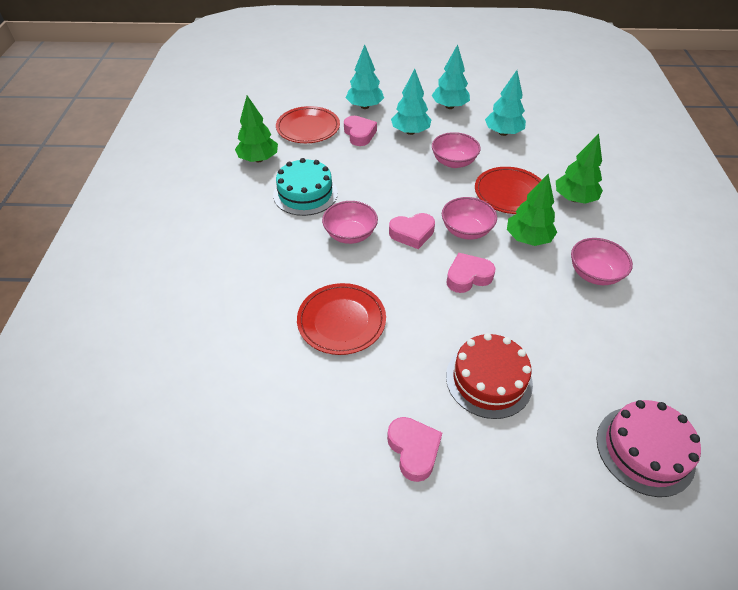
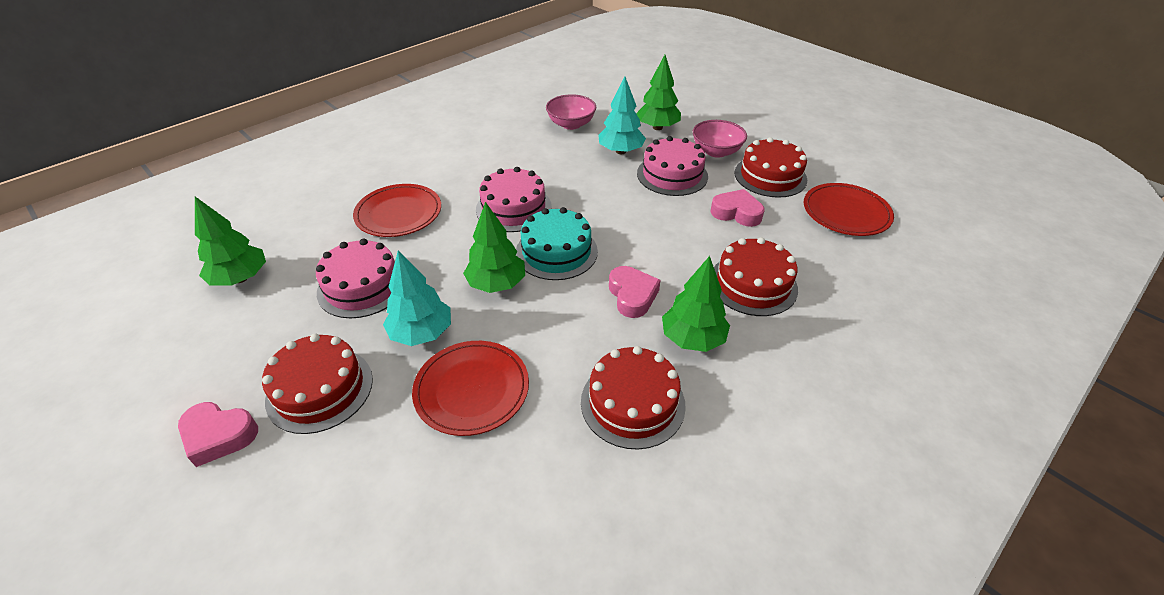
green tree: 3 -> 4
pink bowl: 4 -> 2
pink cake: 1 -> 3
pink heart: 4 -> 3
red cake: 1 -> 4
turquoise tree: 4 -> 2

